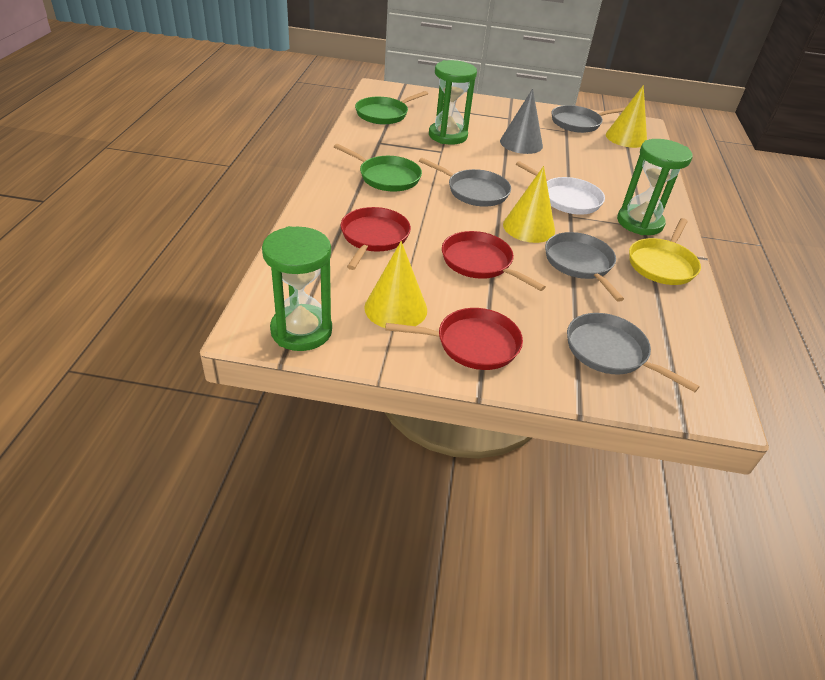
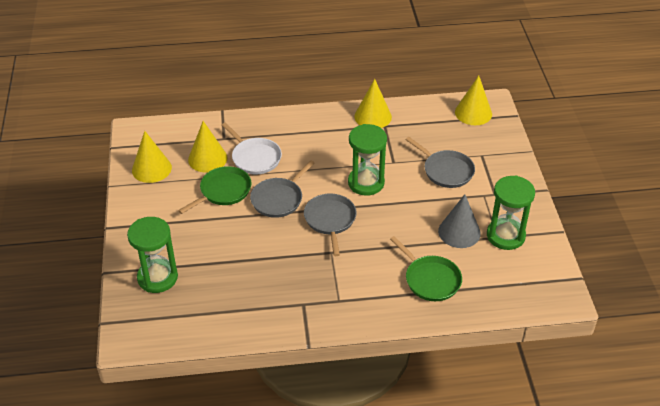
grey pan: 4 -> 3
red pan: 3 -> 0
yellow cone: 3 -> 4
yellow pan: 1 -> 0

